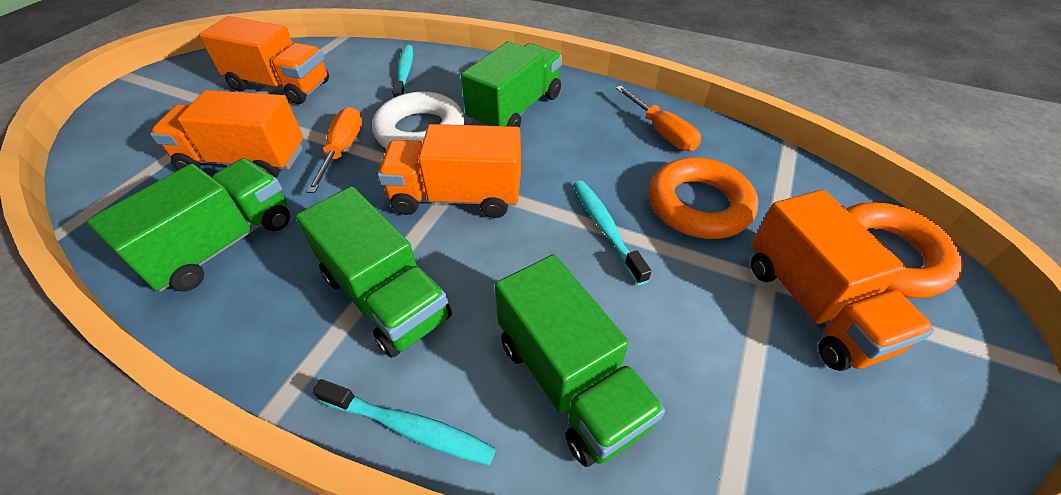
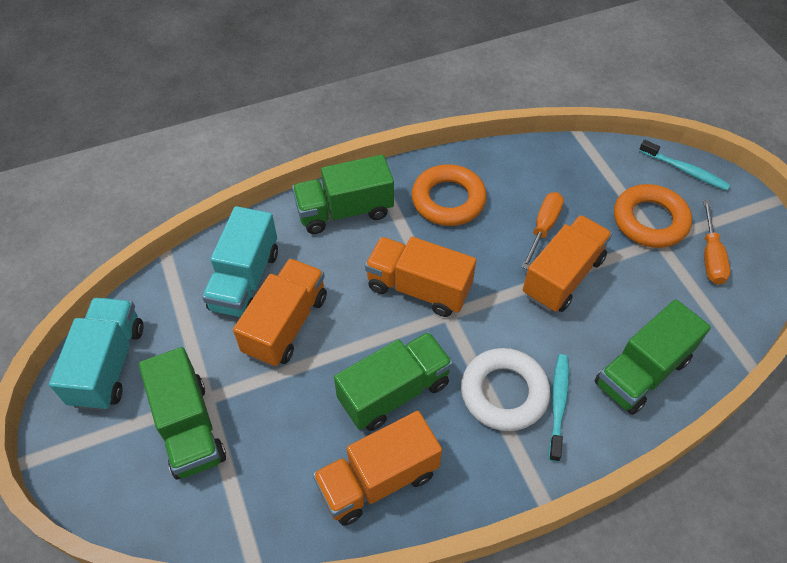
turquoise toothbrush: 3 -> 2
turquoise truck: 0 -> 2

